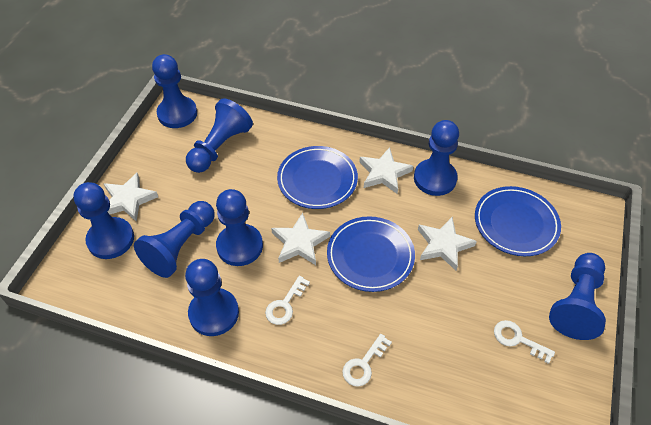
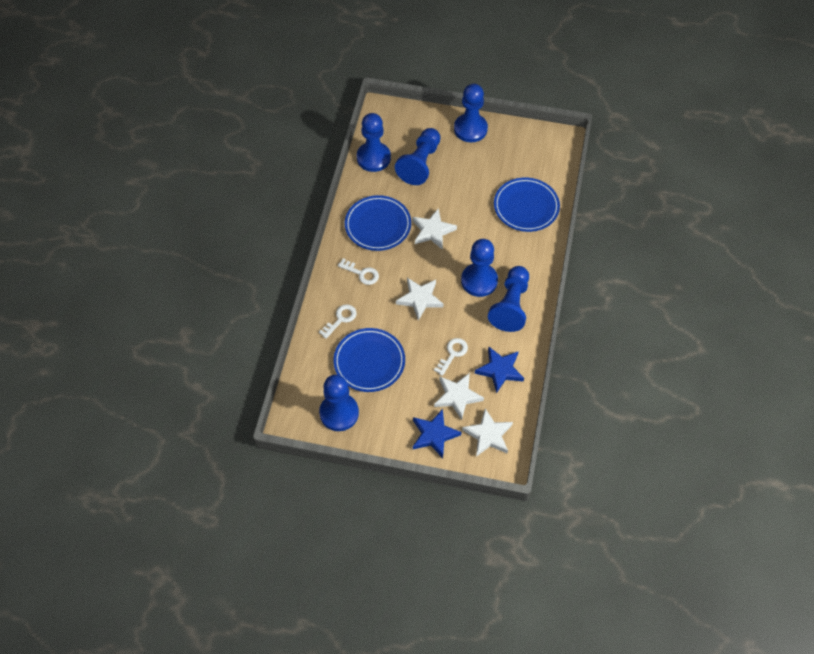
blue pawn: 8 -> 6
blue star: 0 -> 2

